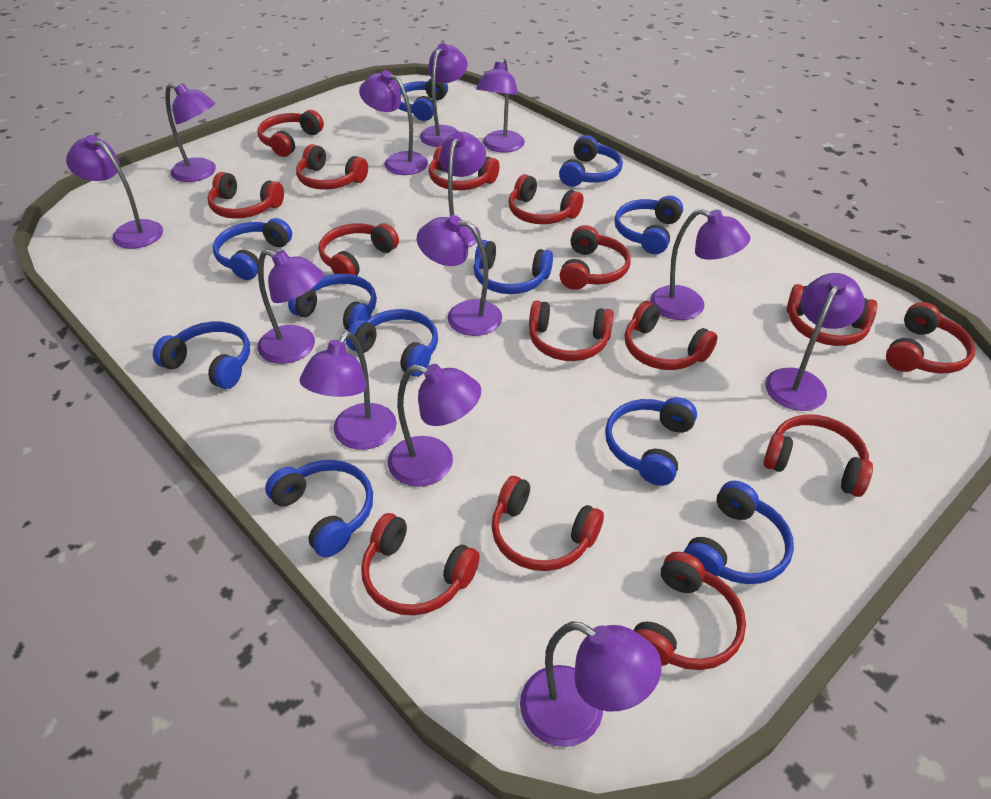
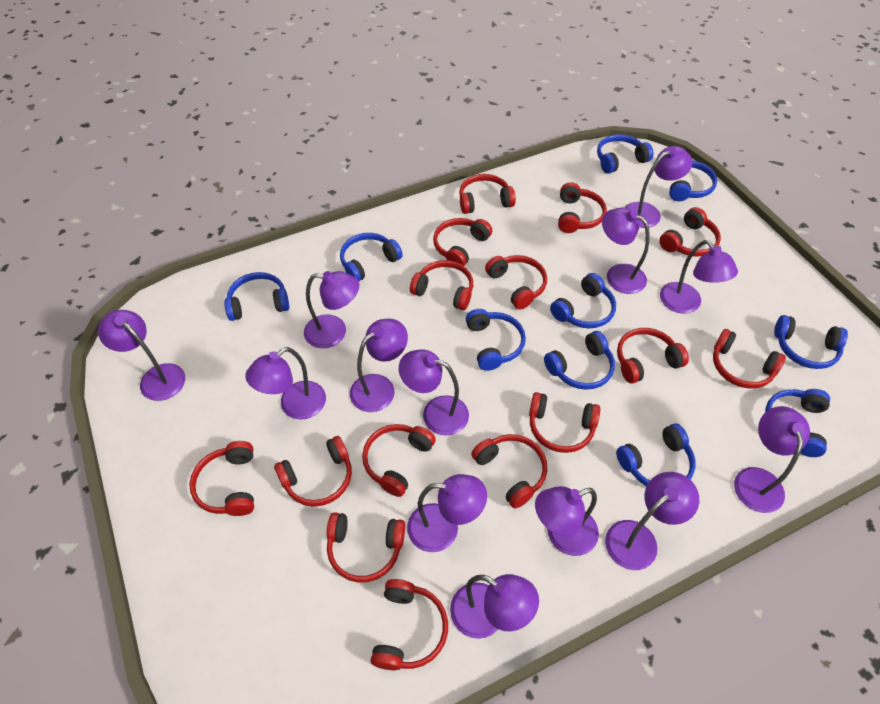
blue headphones: 11 -> 10

